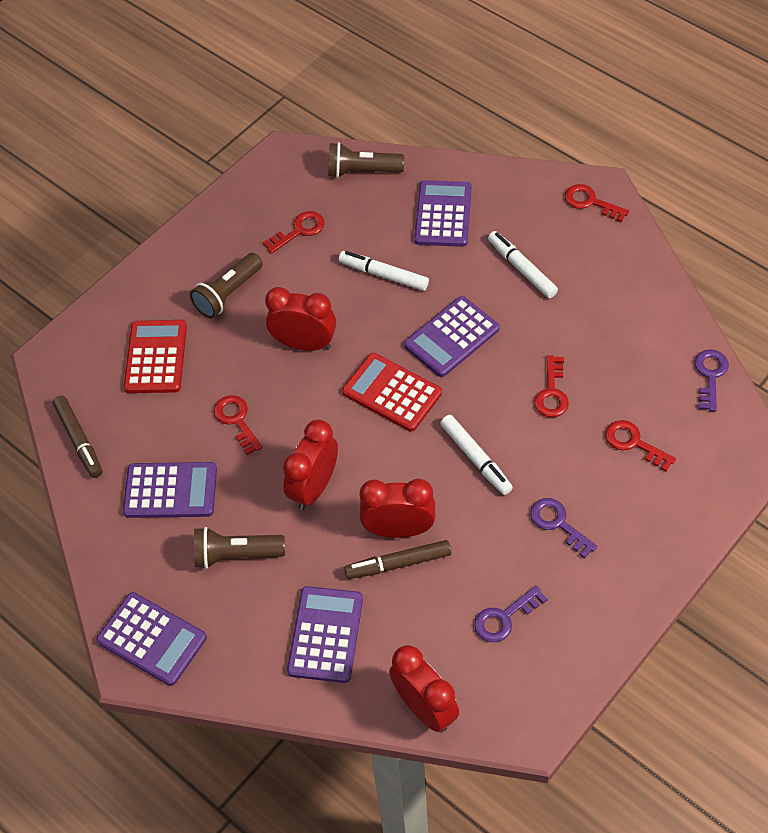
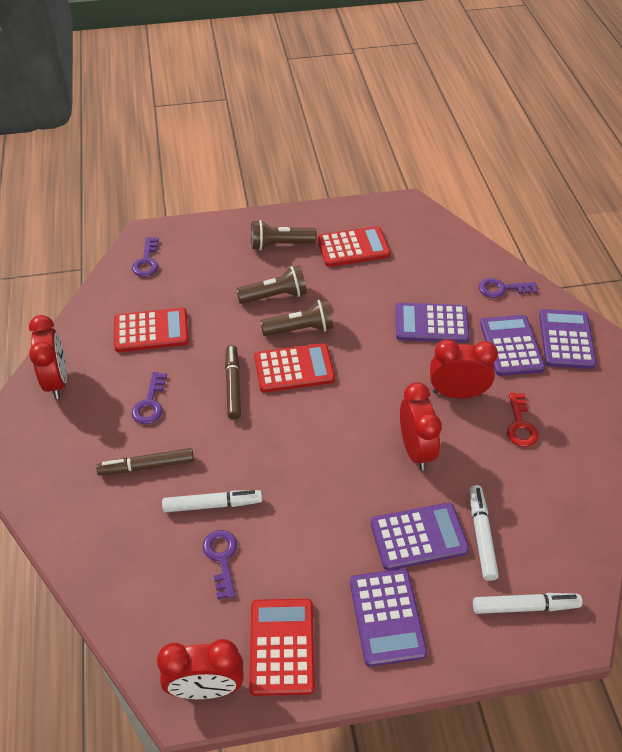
purple key: 3 -> 4
red calculator: 2 -> 4
red key: 5 -> 1

